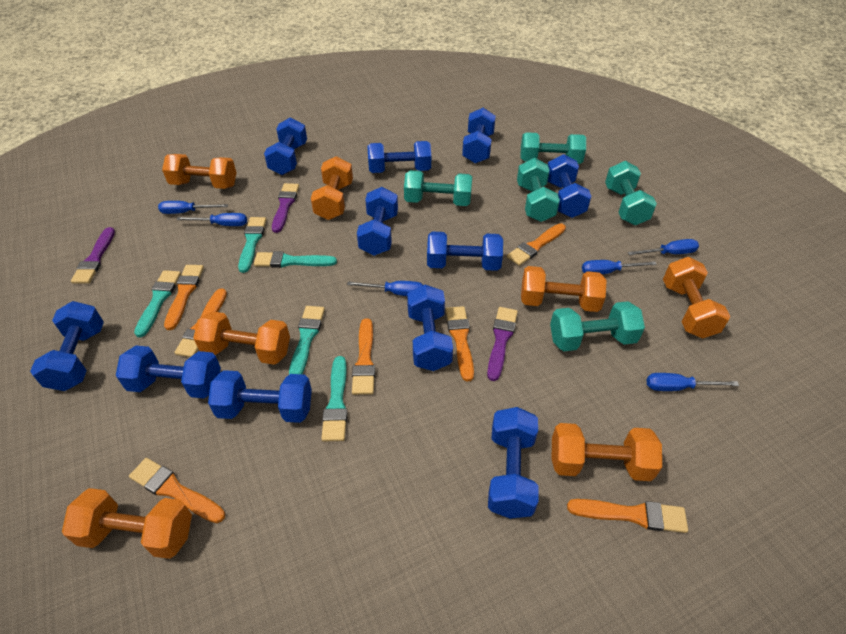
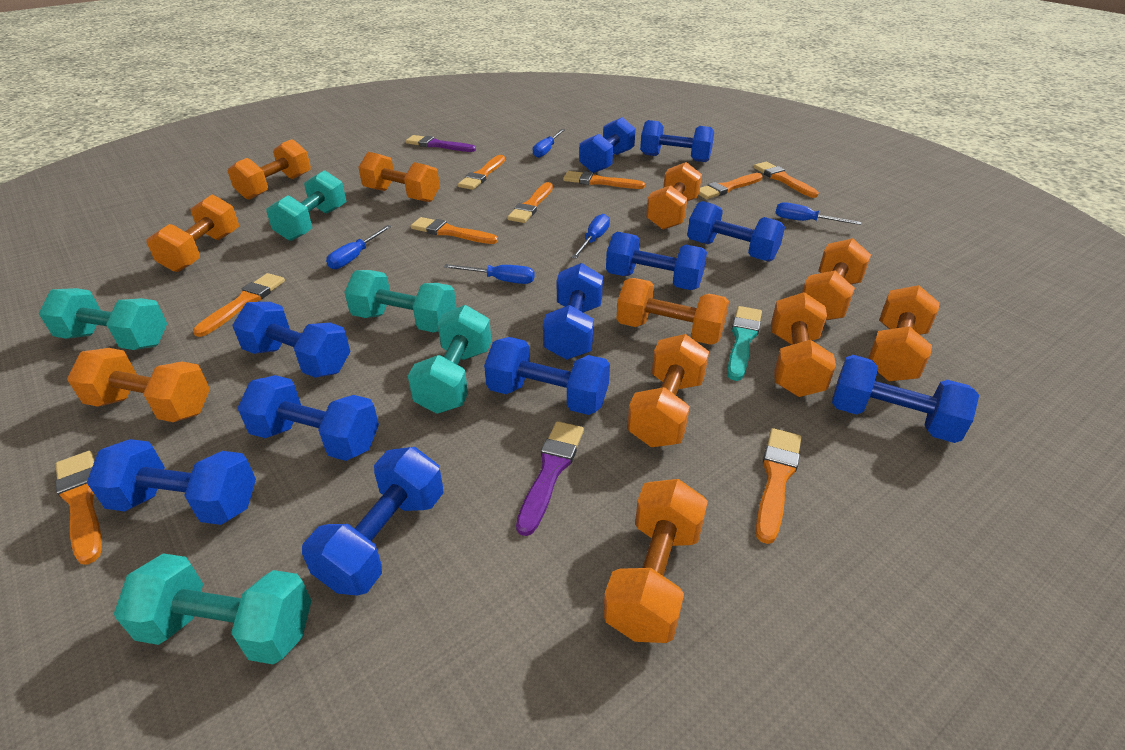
blue screwdriver: 6 -> 5
orange brush: 7 -> 9
orange dumbbell: 7 -> 11
purple brush: 3 -> 2
turquoise brush: 5 -> 1

